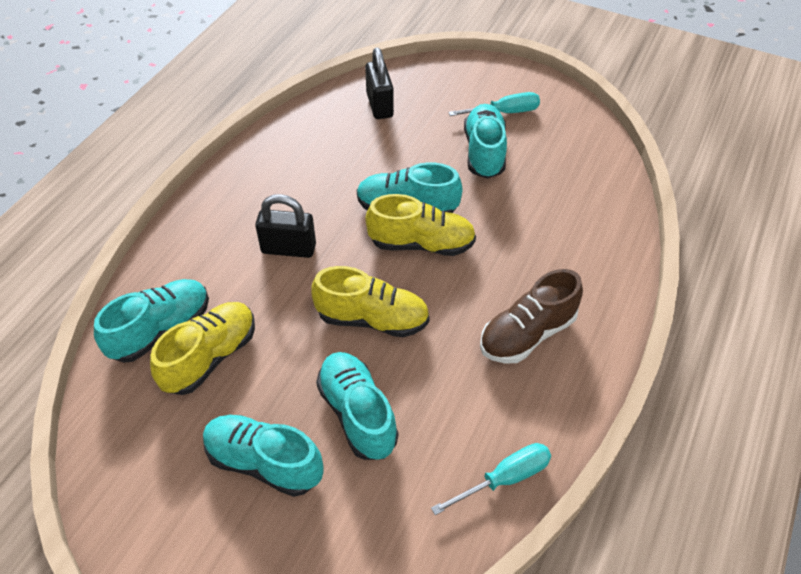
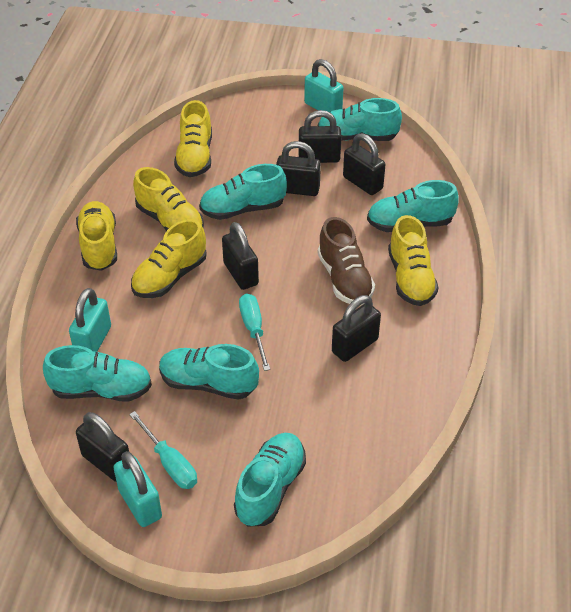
black padlock: 2 -> 6
turquoise padlock: 0 -> 3
turquoise shoe: 5 -> 6
yellow shoe: 3 -> 5

